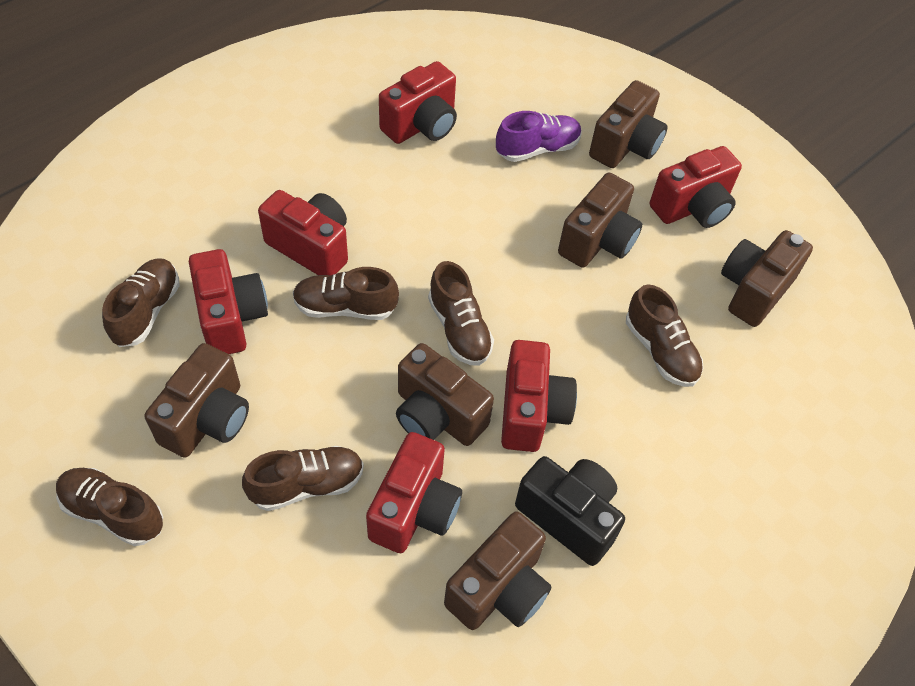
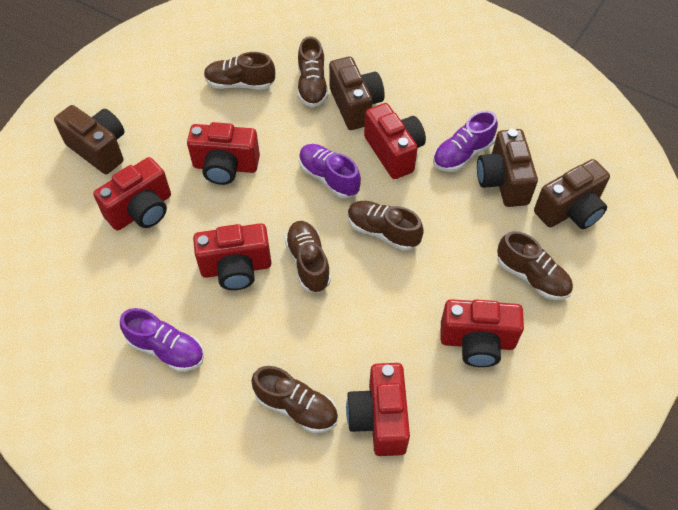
black camera: 1 -> 0
brown camera: 6 -> 4
purple shoe: 1 -> 3

